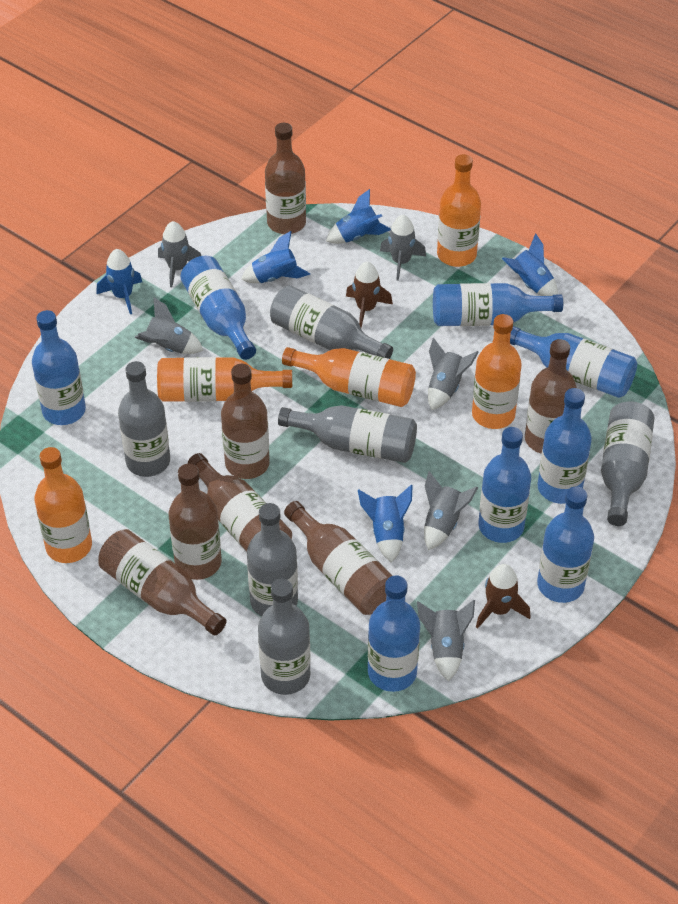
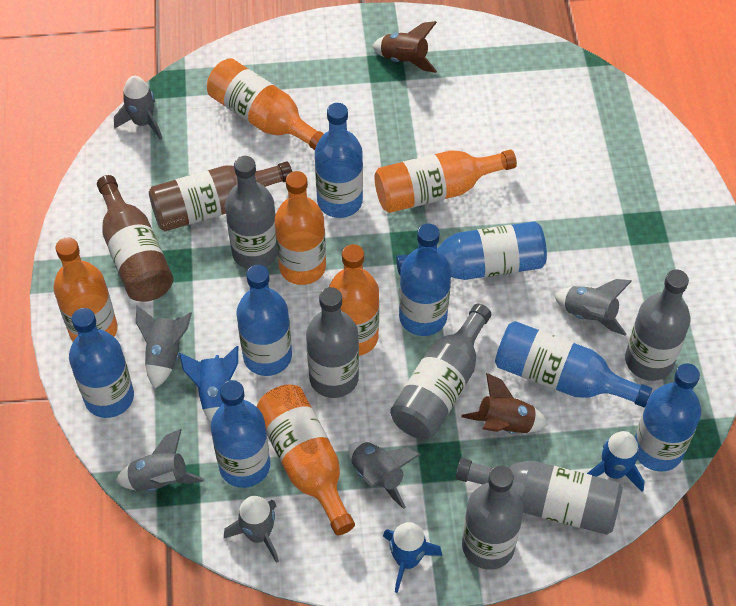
blue rocket: 5 -> 3
brown bottle: 7 -> 2
orange bottle: 5 -> 6

